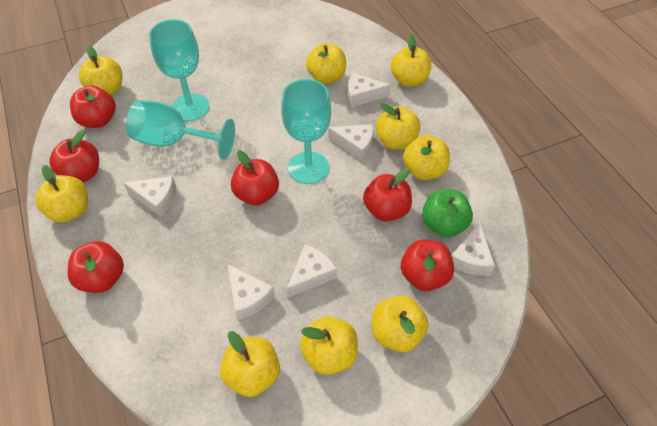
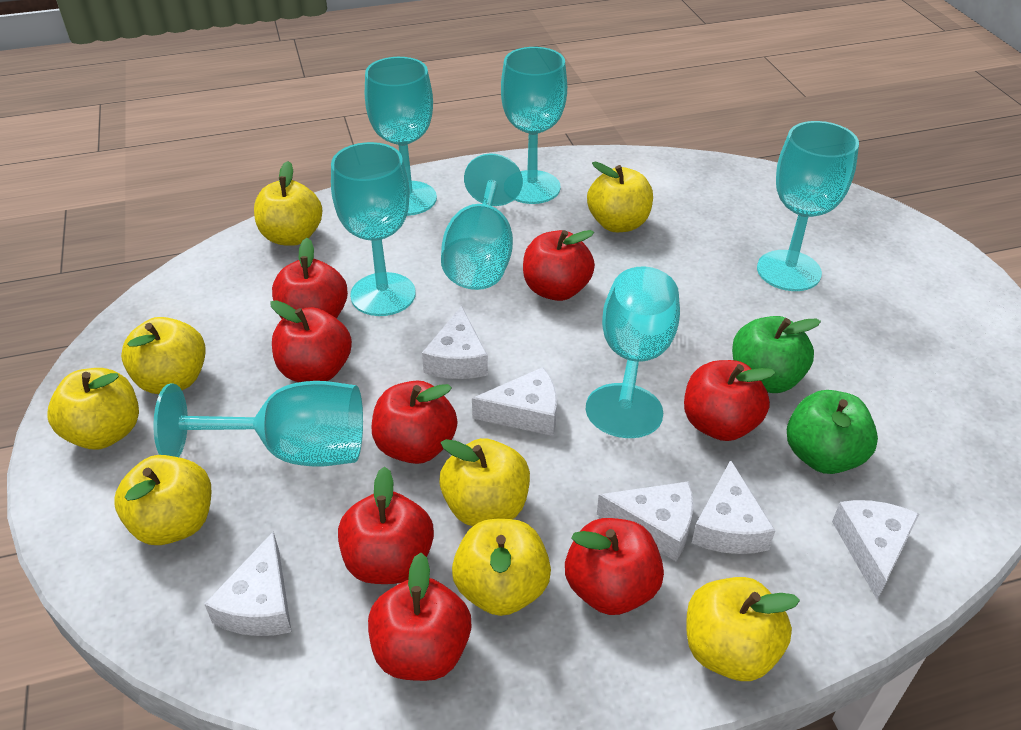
green apple: 1 -> 2
red apple: 6 -> 8
turquoise goblet: 3 -> 7
yellow apple: 9 -> 8

